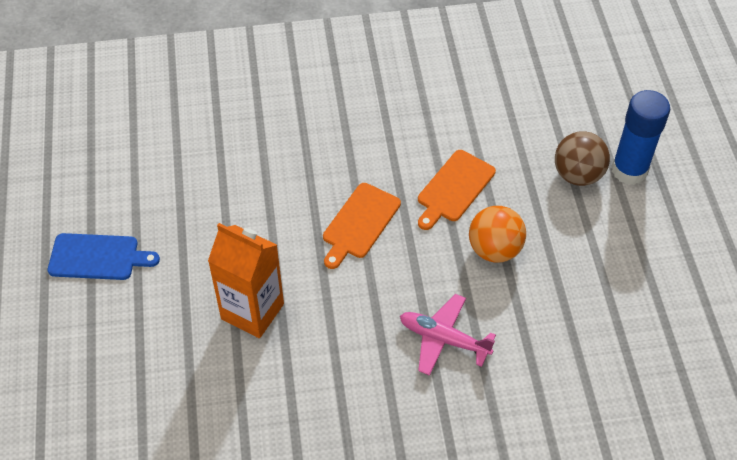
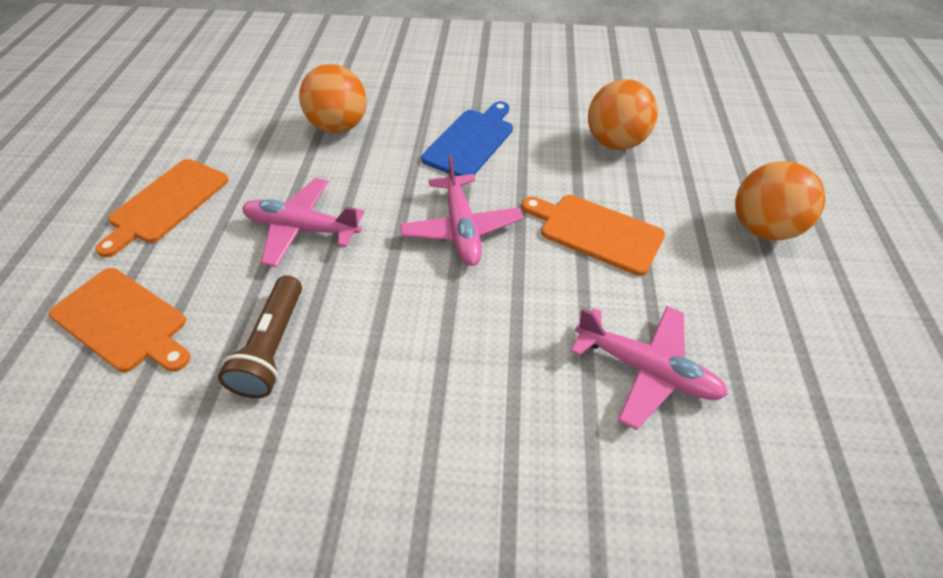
blue glue stick: 1 -> 0
brown ball: 1 -> 0
brown flashlight: 0 -> 1
orange ball: 1 -> 3
orange carton: 1 -> 0
orange cutting board: 2 -> 3
pink plane: 1 -> 3

